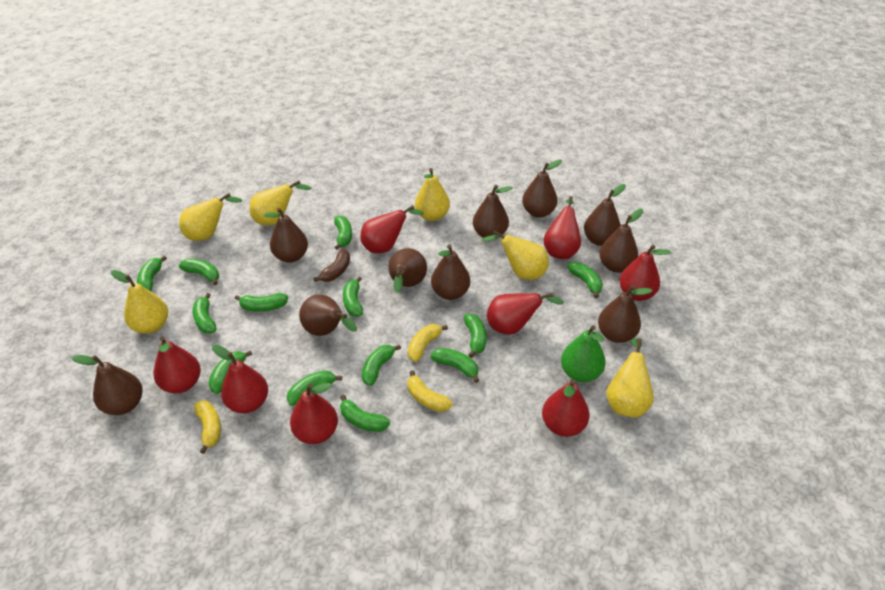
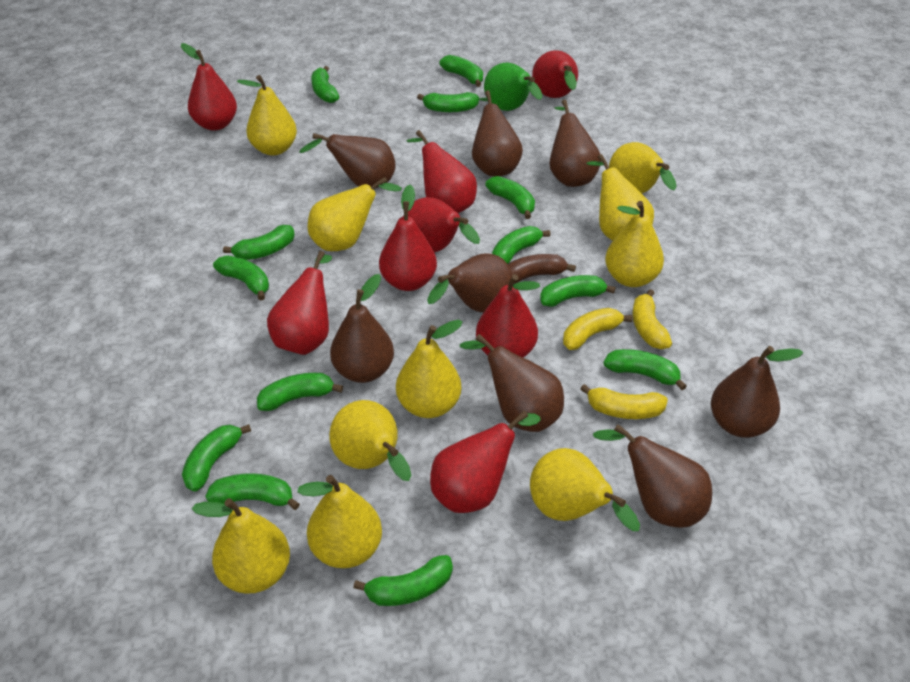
brown pear: 10 -> 8
yellow pear: 6 -> 10

